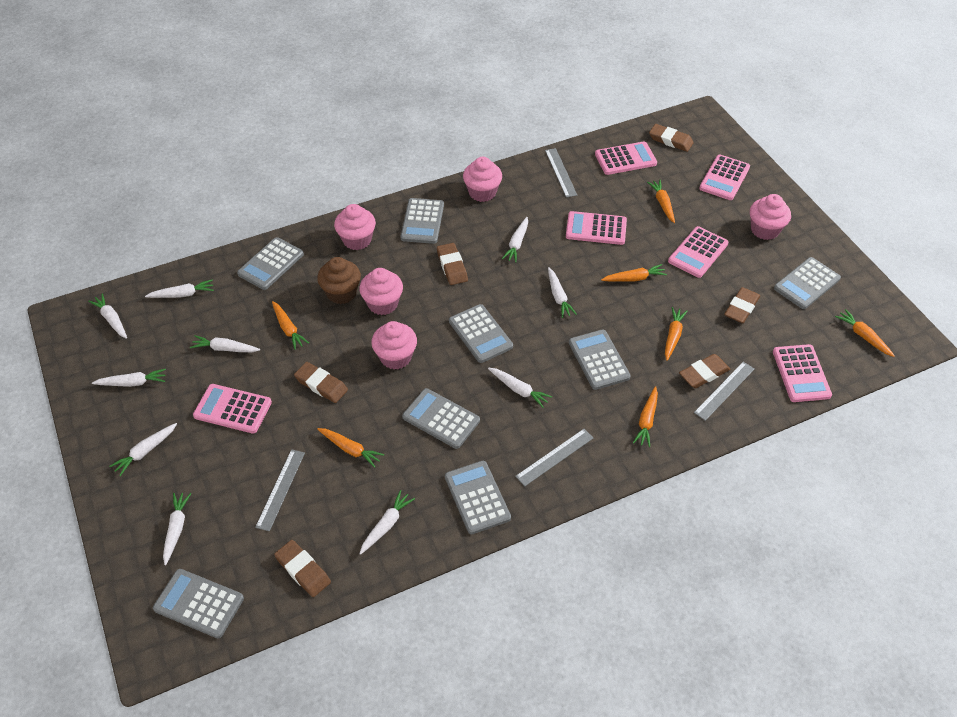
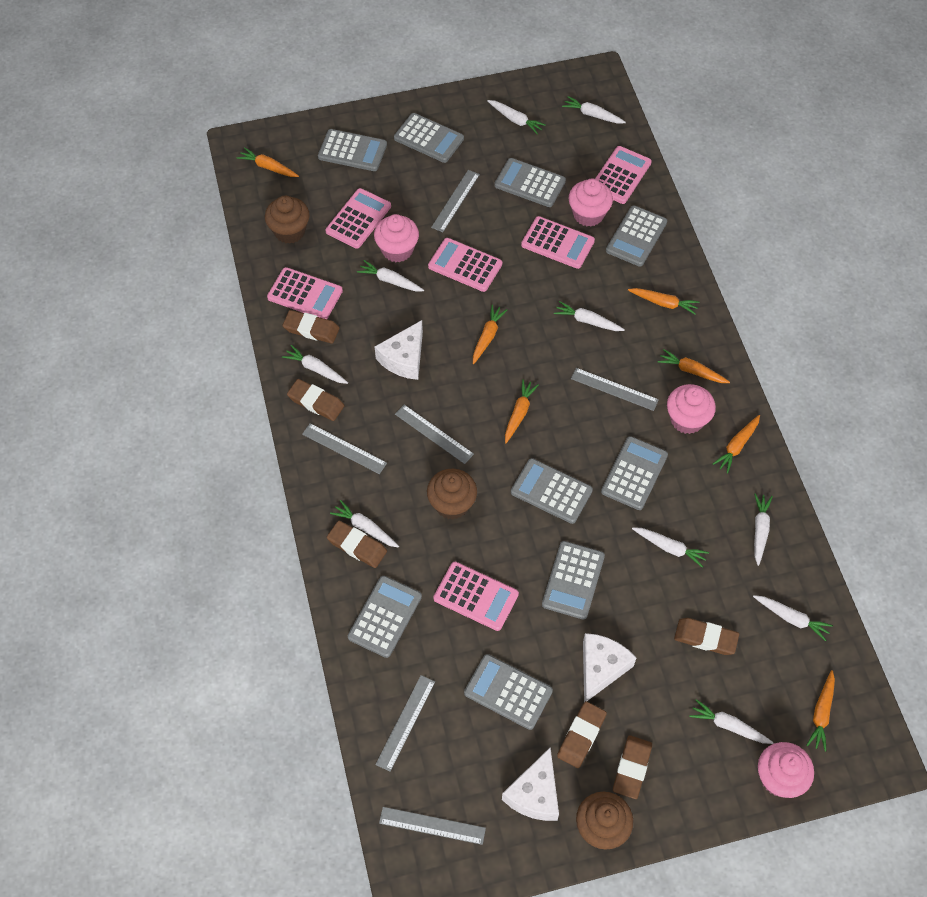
brown cupcake: 1 -> 3
grey calculator: 8 -> 9
grey ruler: 4 -> 6
pink cupcake: 5 -> 4
white cheese: 0 -> 3

